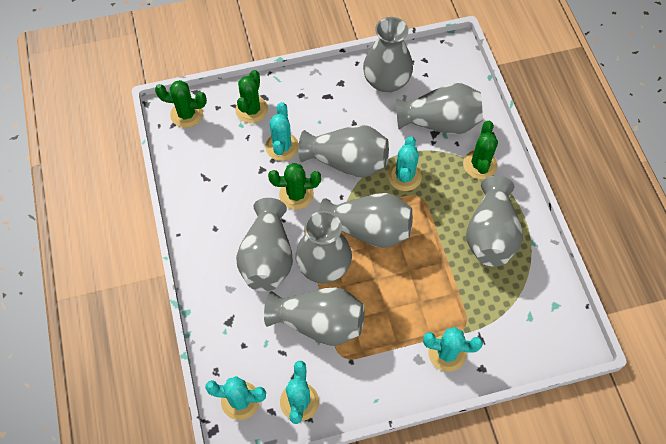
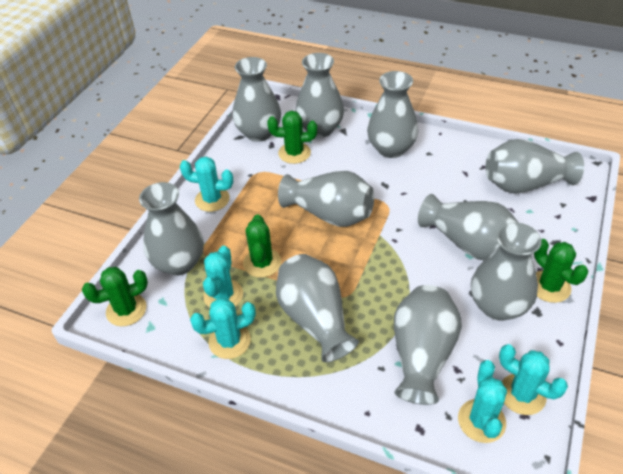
grey vase: 8 -> 10

